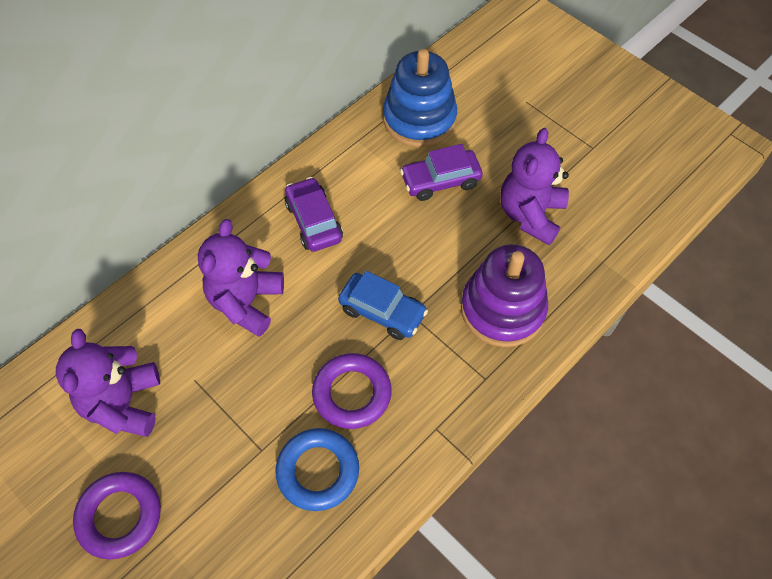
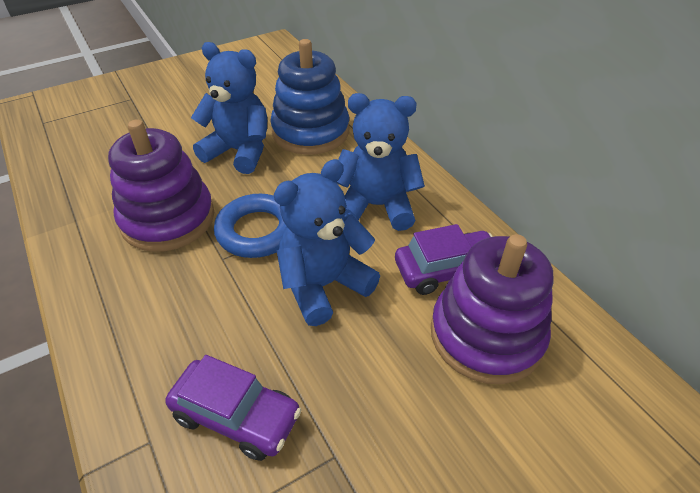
blue car: 1 -> 0
blue teddy bear: 0 -> 3
purple ring: 2 -> 0
purple stacking toy: 1 -> 2
purple teddy bear: 3 -> 0

